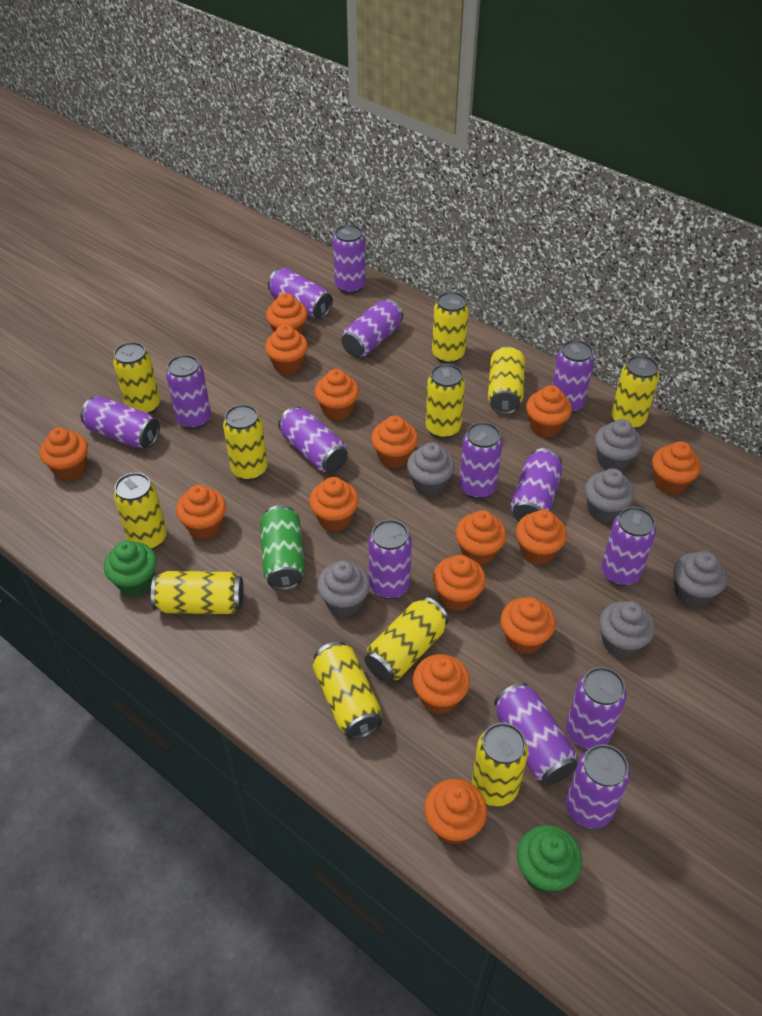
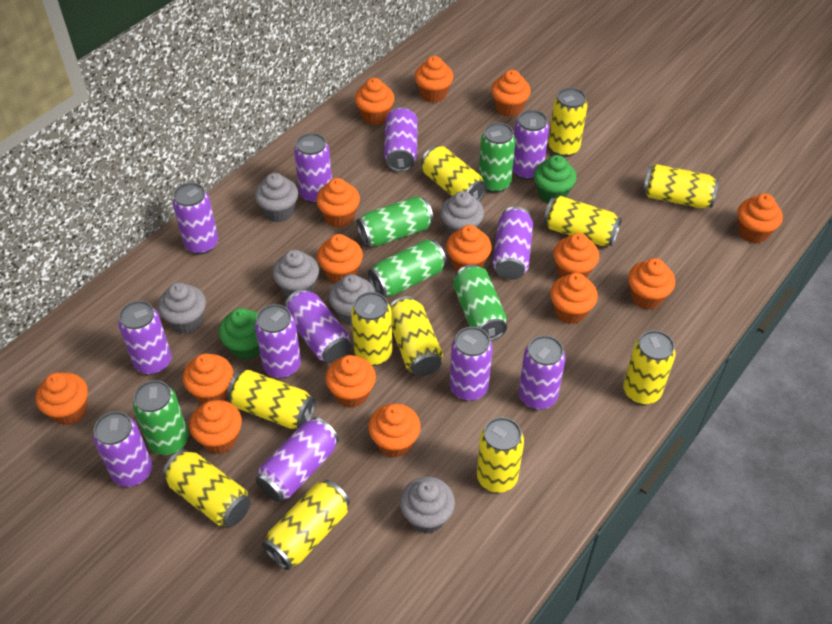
green can: 1 -> 5
purple can: 14 -> 12

